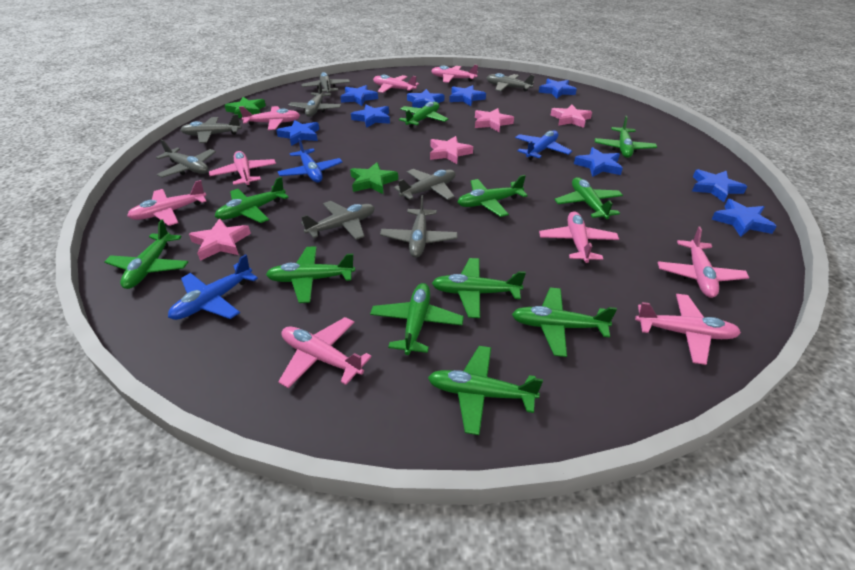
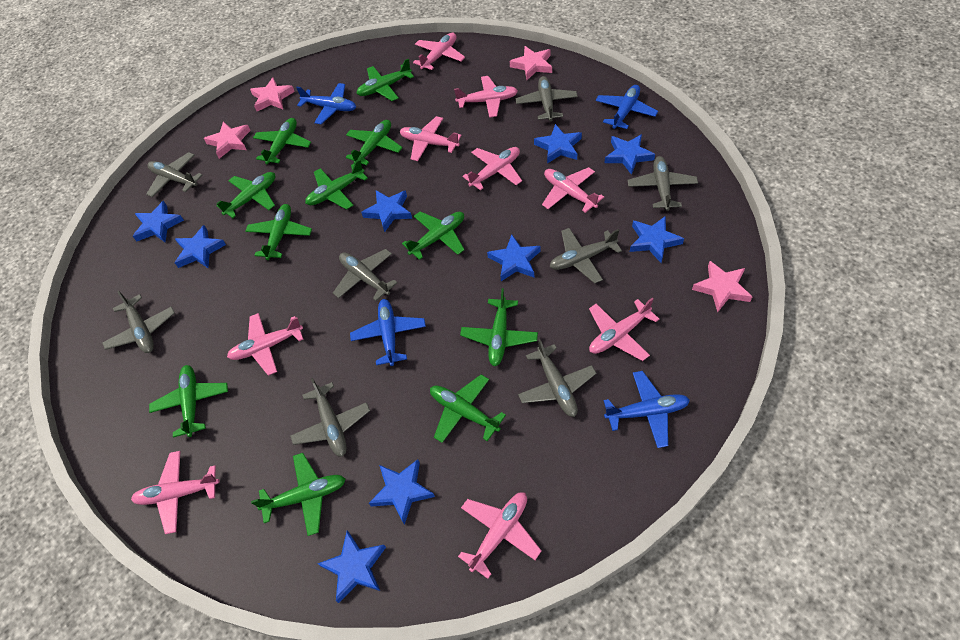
blue plane: 3 -> 4
green star: 2 -> 0

